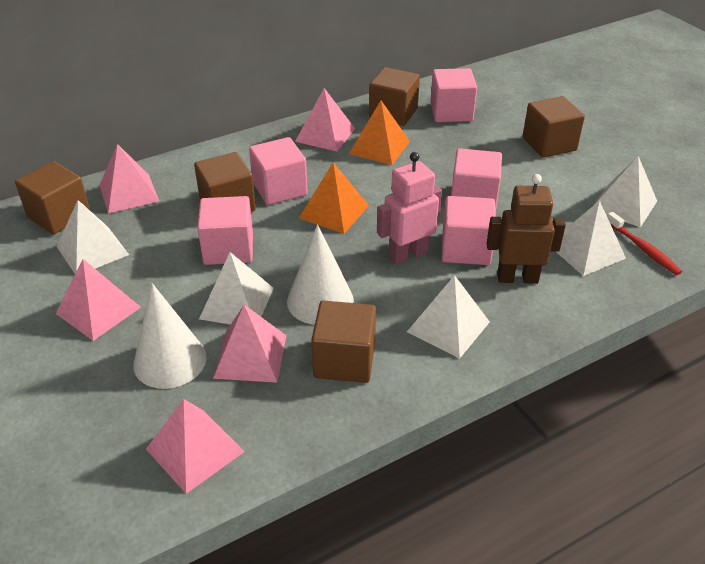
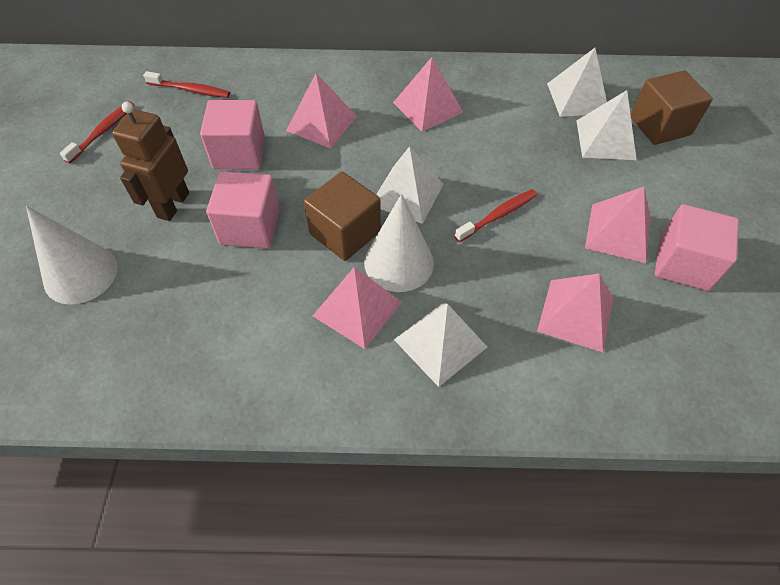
brown cube: 5 -> 2
orange pyramid: 2 -> 0
pink cube: 5 -> 3
pink robot: 1 -> 0
red toothbrush: 1 -> 3
white pyramid: 5 -> 4

